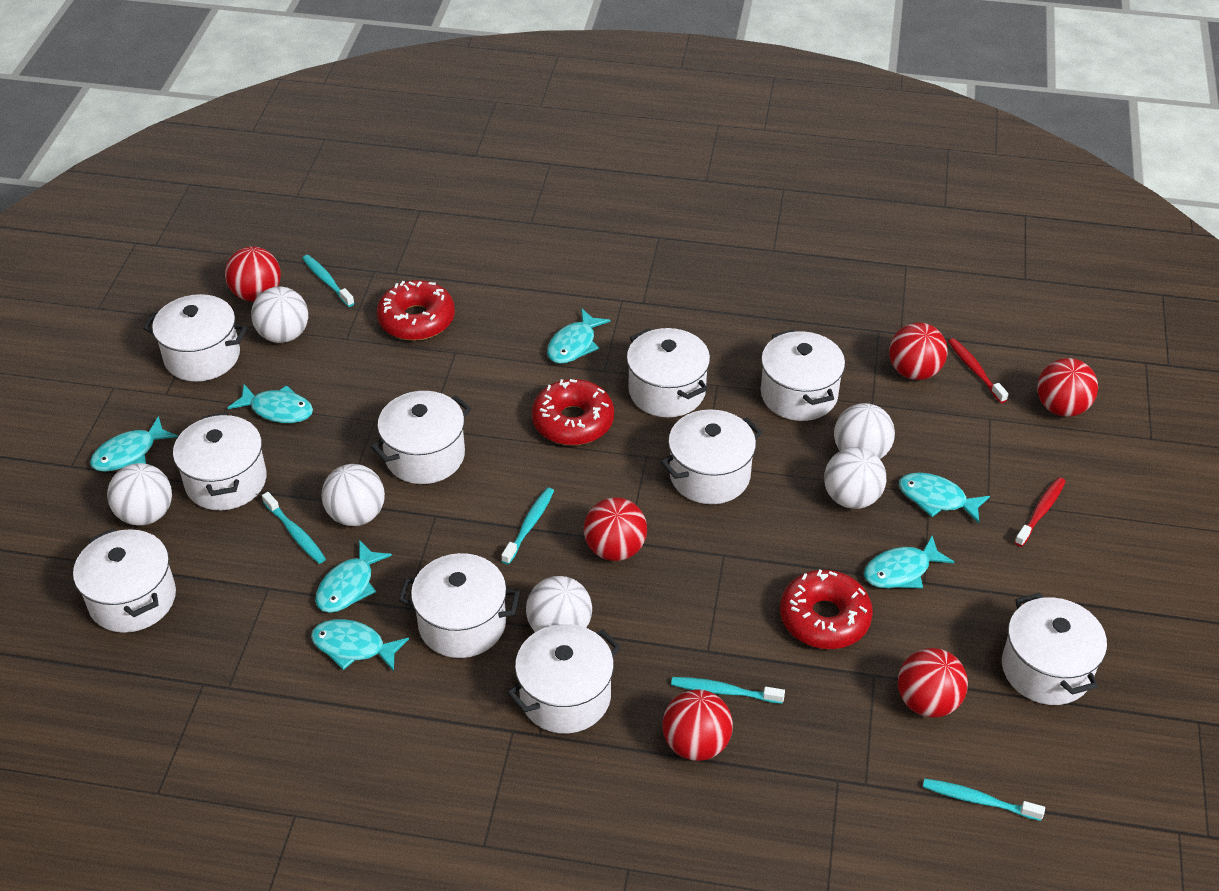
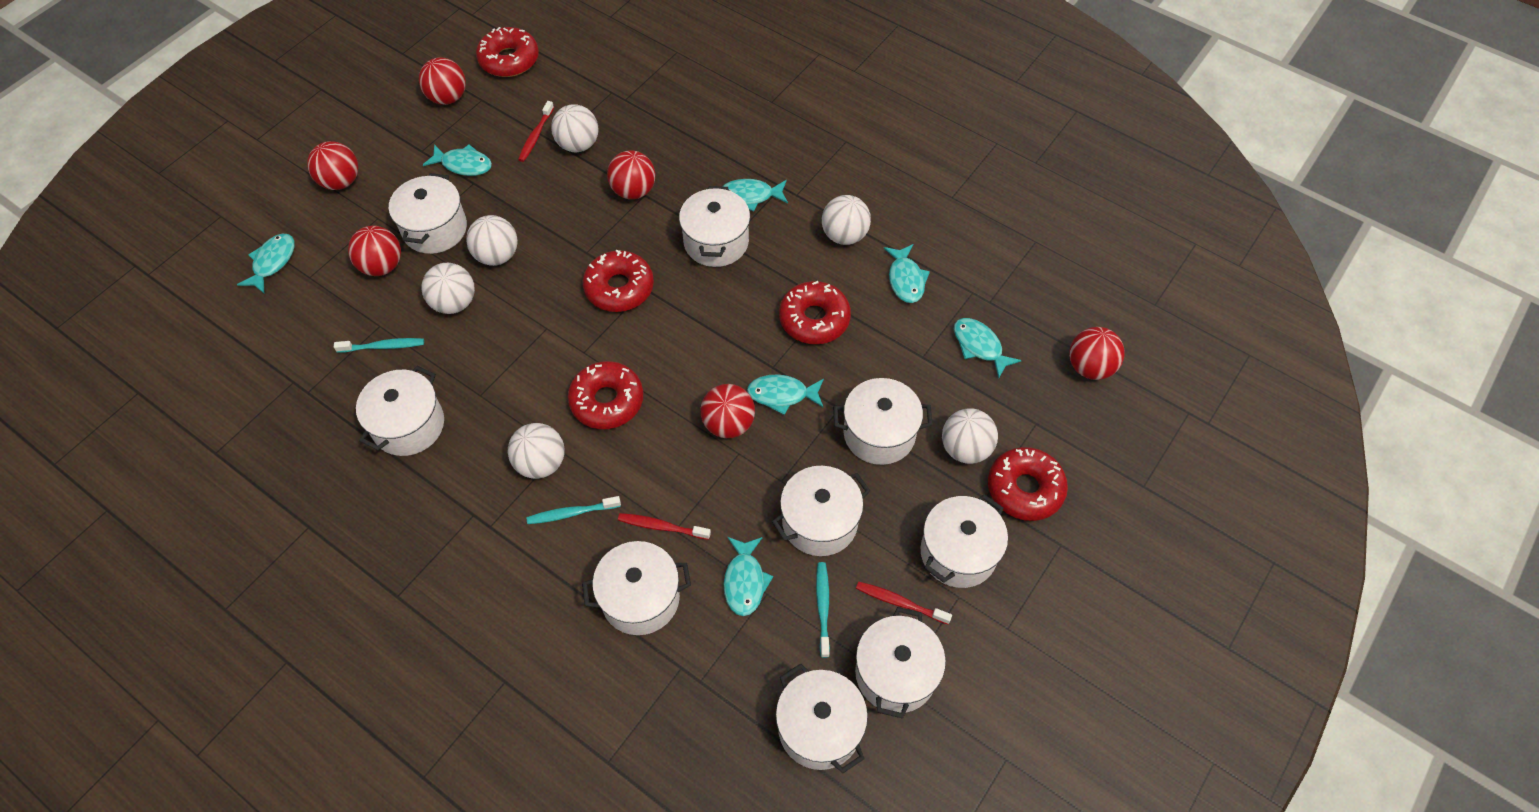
red donut: 3 -> 5
red toothbrush: 2 -> 3
turquoise toothbrush: 5 -> 3
white pot: 10 -> 9

